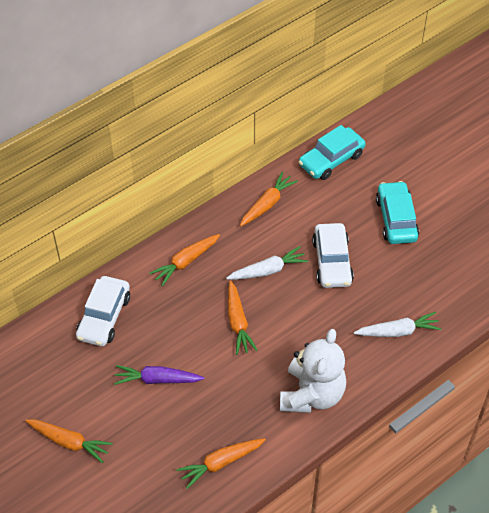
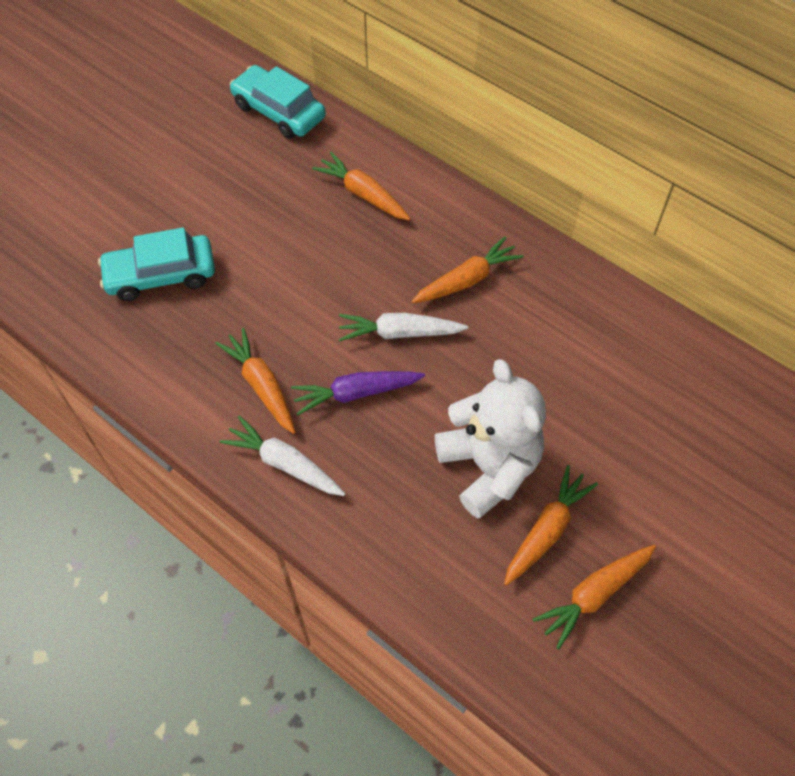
white car: 2 -> 0

